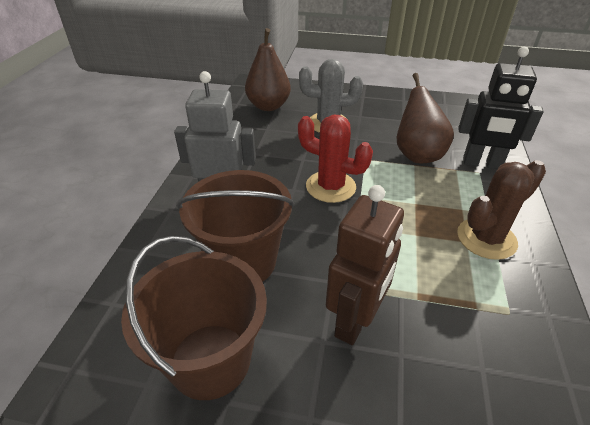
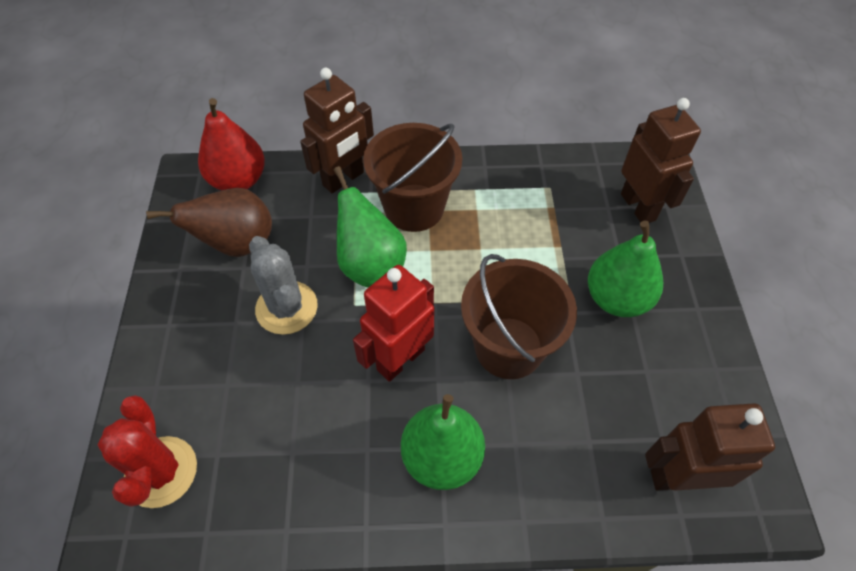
black robot: 1 -> 0
brown cactus: 1 -> 0
brown pear: 2 -> 1
brown robot: 1 -> 3
green pear: 0 -> 3
grey robot: 1 -> 0
red pear: 0 -> 1
red robot: 0 -> 1

